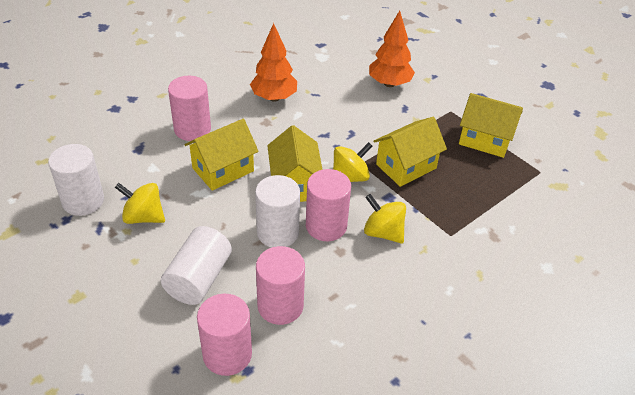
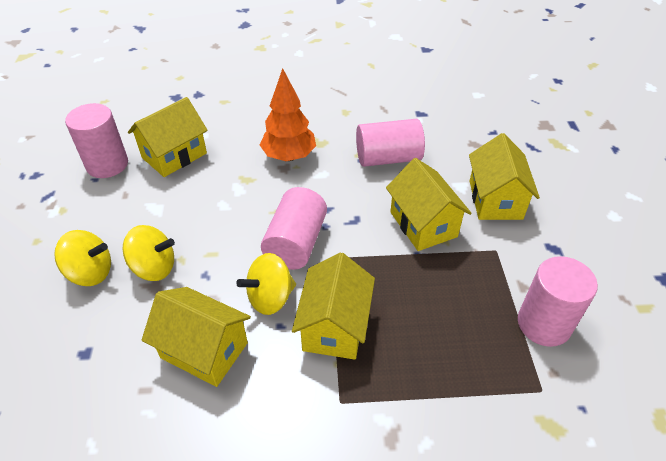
orange tree: 2 -> 1
white cylinder: 3 -> 0
yellow house: 4 -> 5

